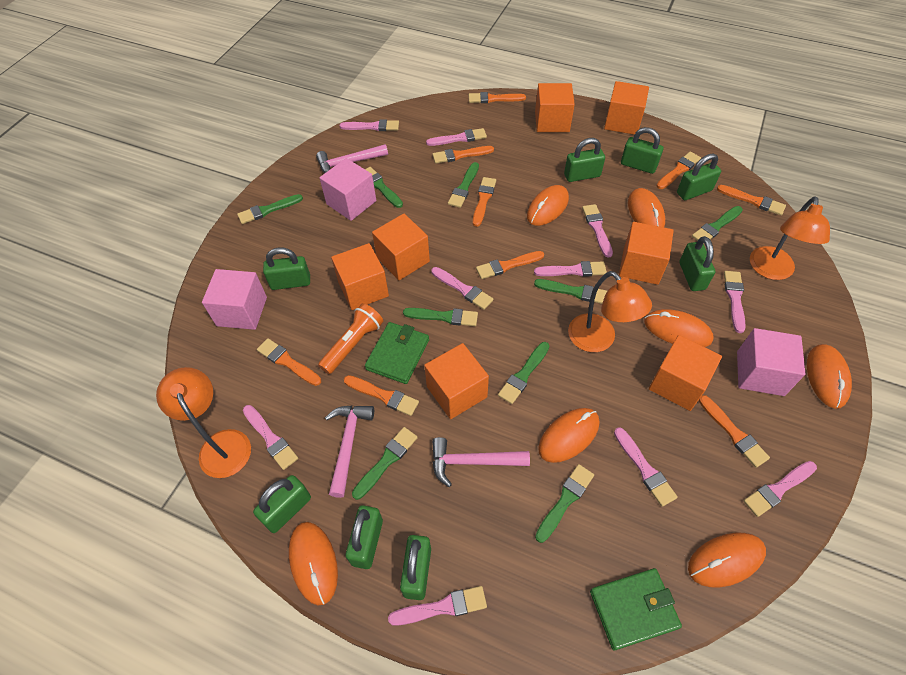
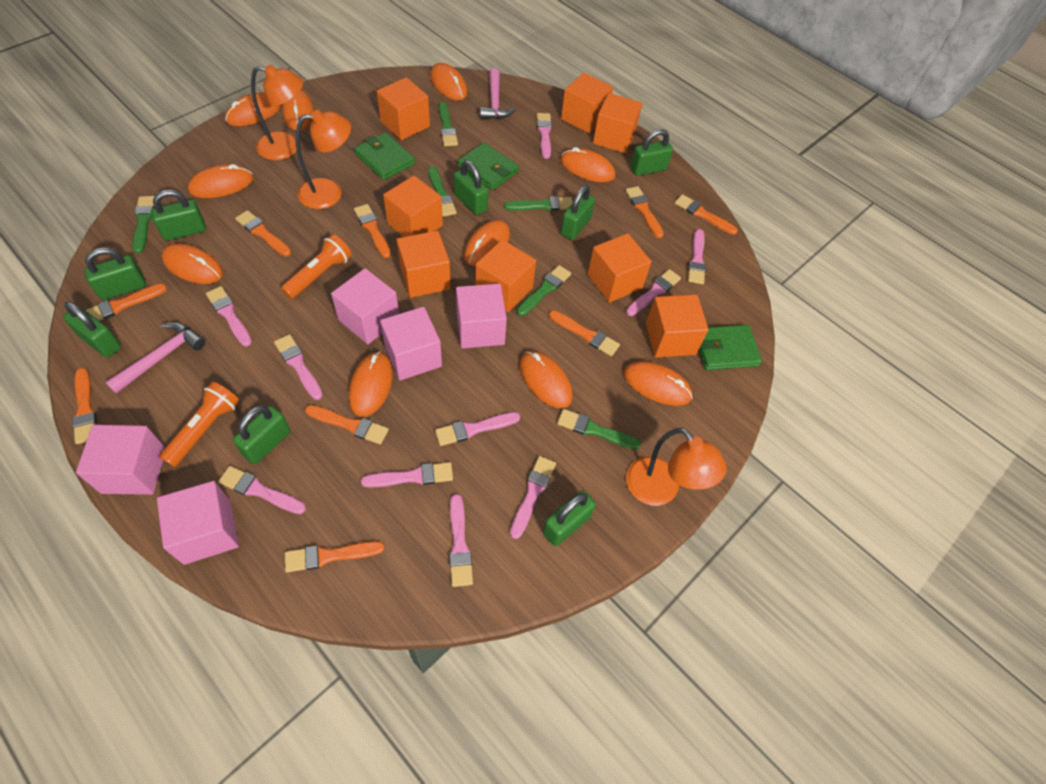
green brush: 9 -> 6
green wallet: 2 -> 3
orange cube: 7 -> 8
orange flashlight: 1 -> 2
orange mouse: 7 -> 10
pink cube: 3 -> 5
pink hammer: 3 -> 2

